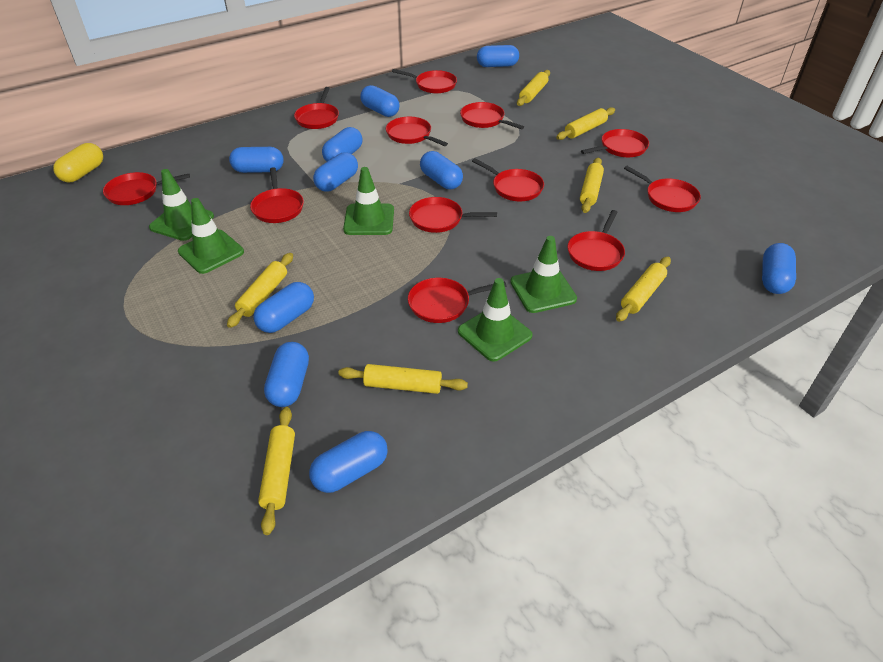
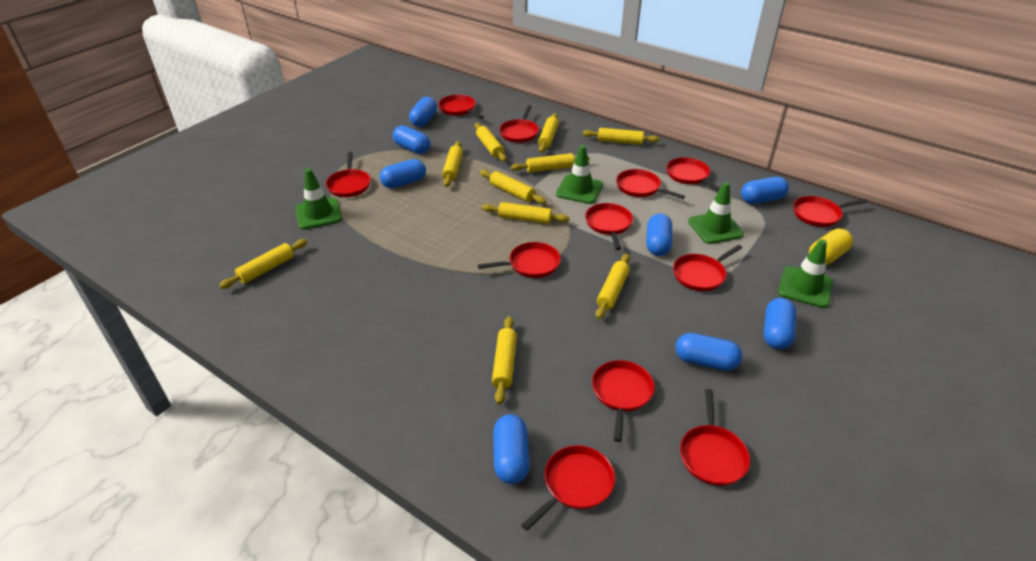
blue capsule: 10 -> 8
green traffic cone: 5 -> 4
yellow rolling pin: 7 -> 10

